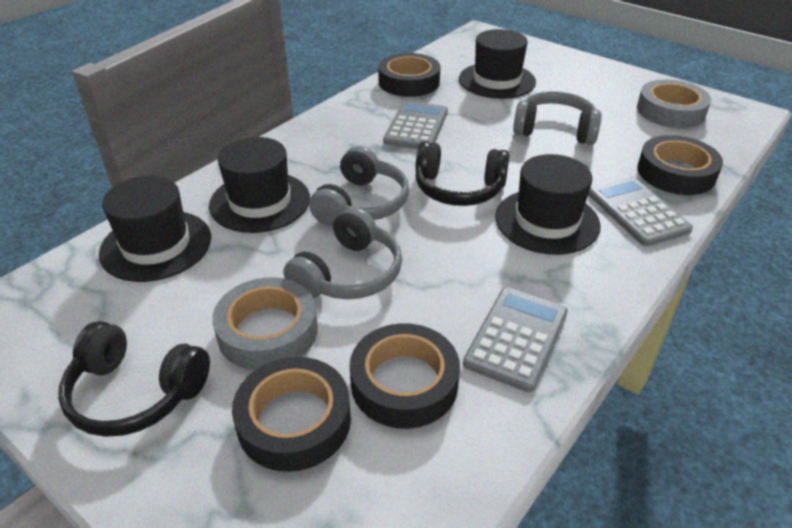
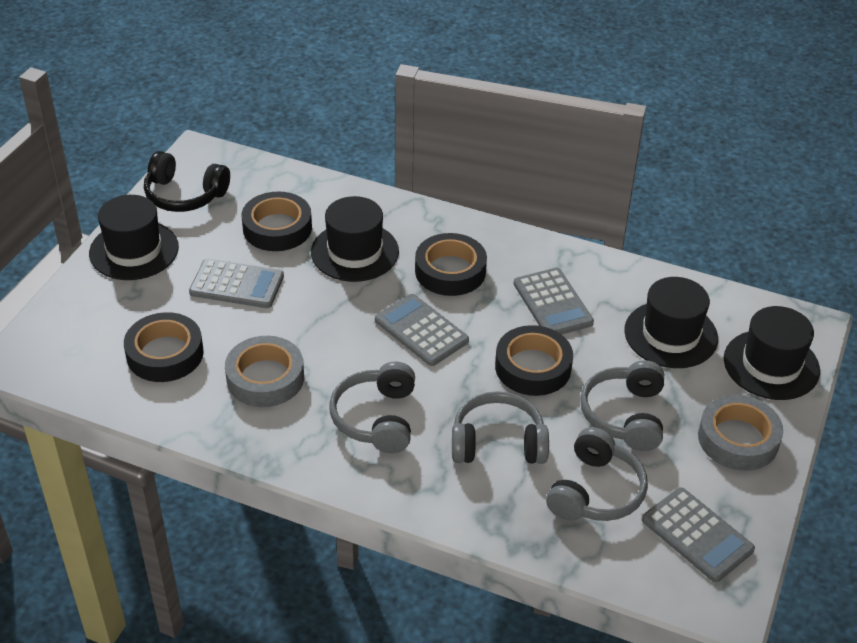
black headphones: 2 -> 1
grey calculator: 3 -> 4
grey headphones: 3 -> 4

